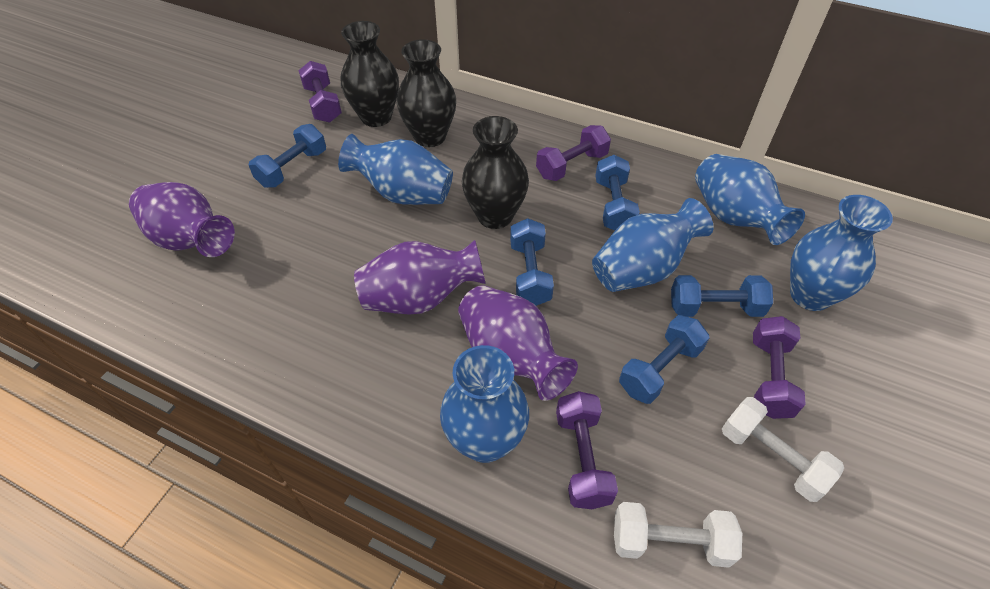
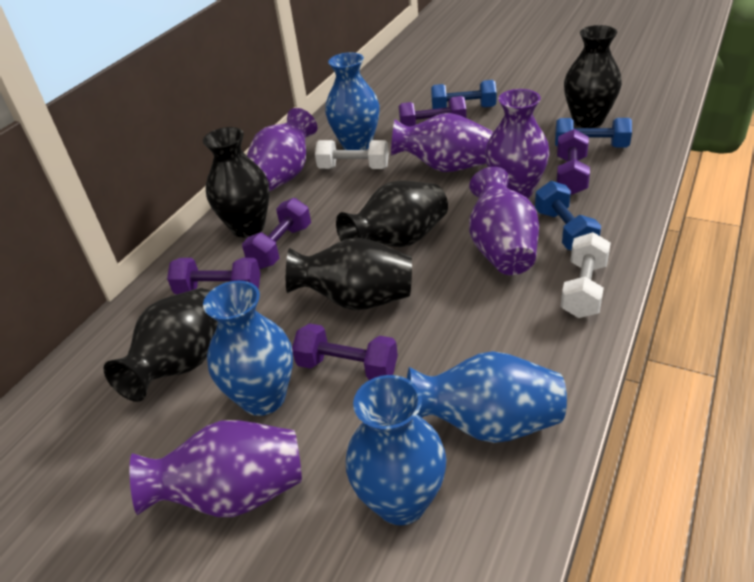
black vase: 3 -> 5
blue dumbbell: 5 -> 3
blue vase: 5 -> 4
purple dumbbell: 4 -> 5
purple vase: 3 -> 5

